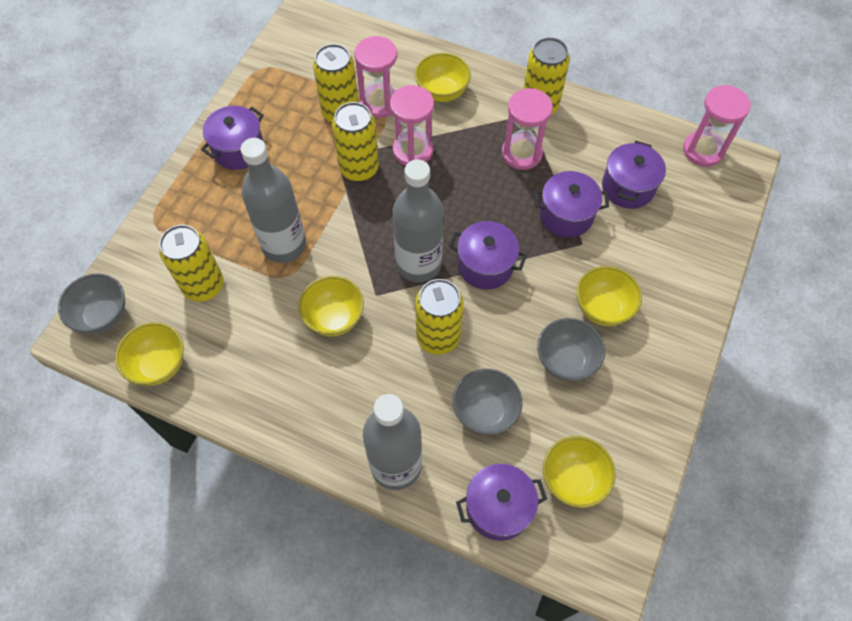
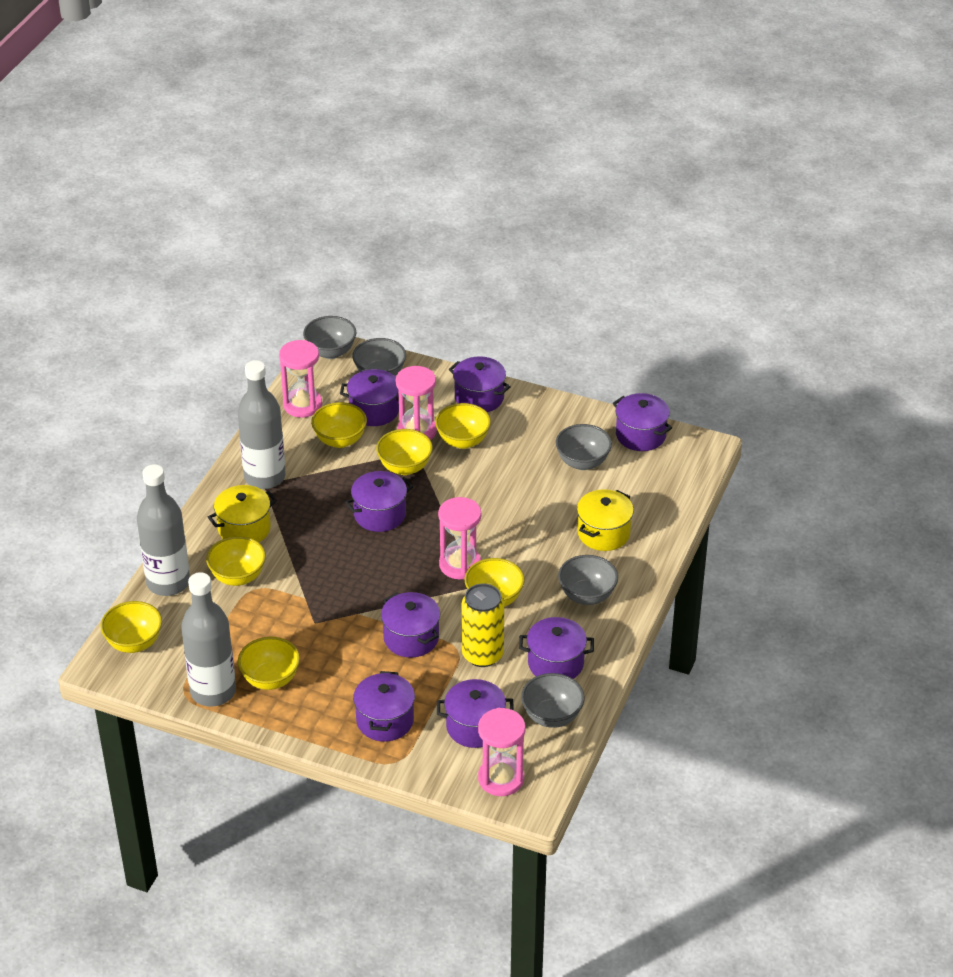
grey bowl: 3 -> 5
purple pot: 5 -> 8
yellow bowl: 5 -> 7
yellow can: 5 -> 1
yellow pot: 0 -> 2

